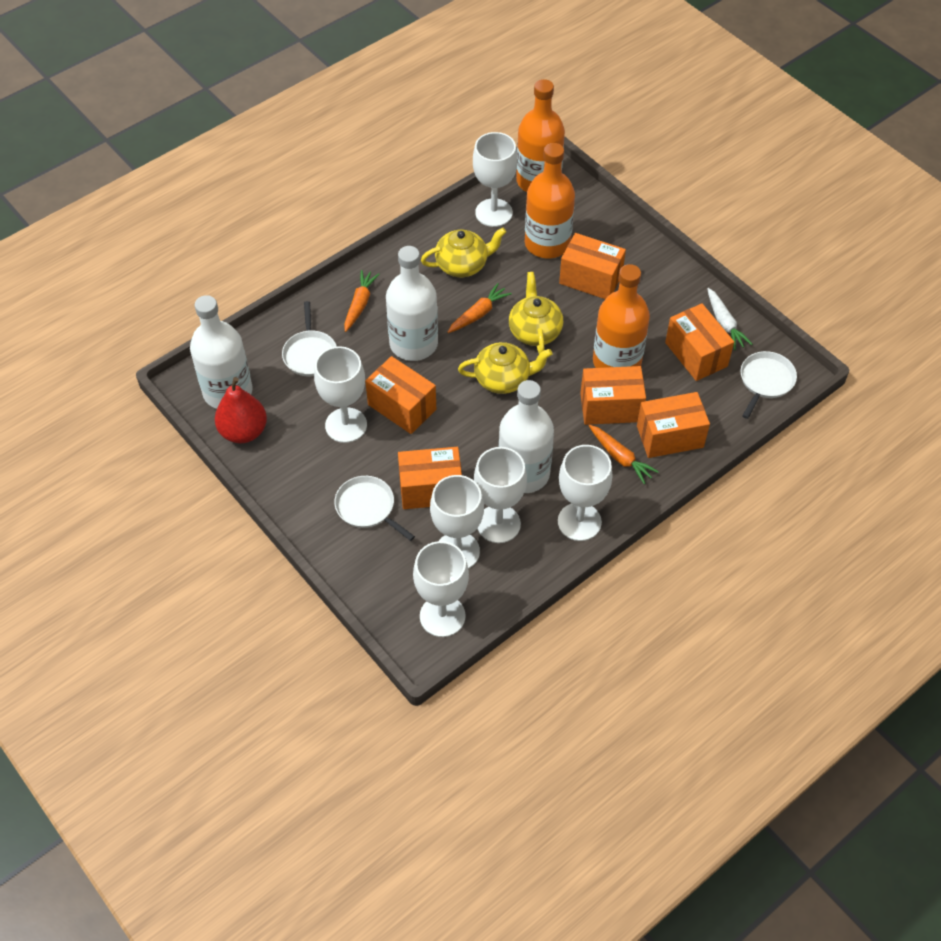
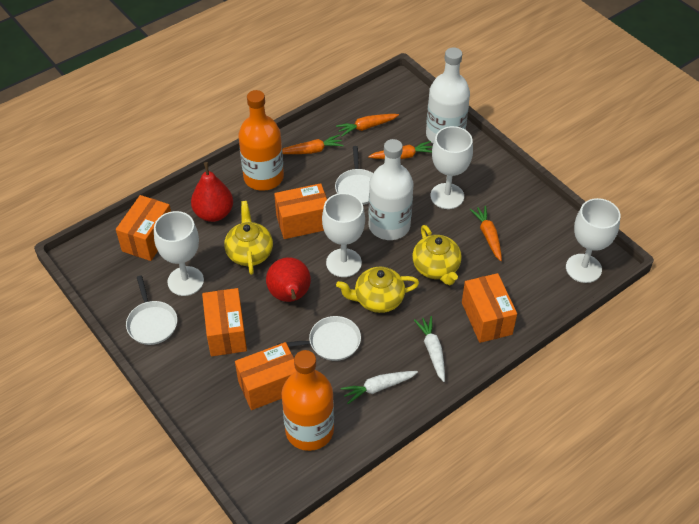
orange bottle: 3 -> 2
orange box: 6 -> 5
orange carrot: 3 -> 4
red pear: 1 -> 2
white bottle: 3 -> 2
white carrot: 1 -> 2
white goblet: 6 -> 4

